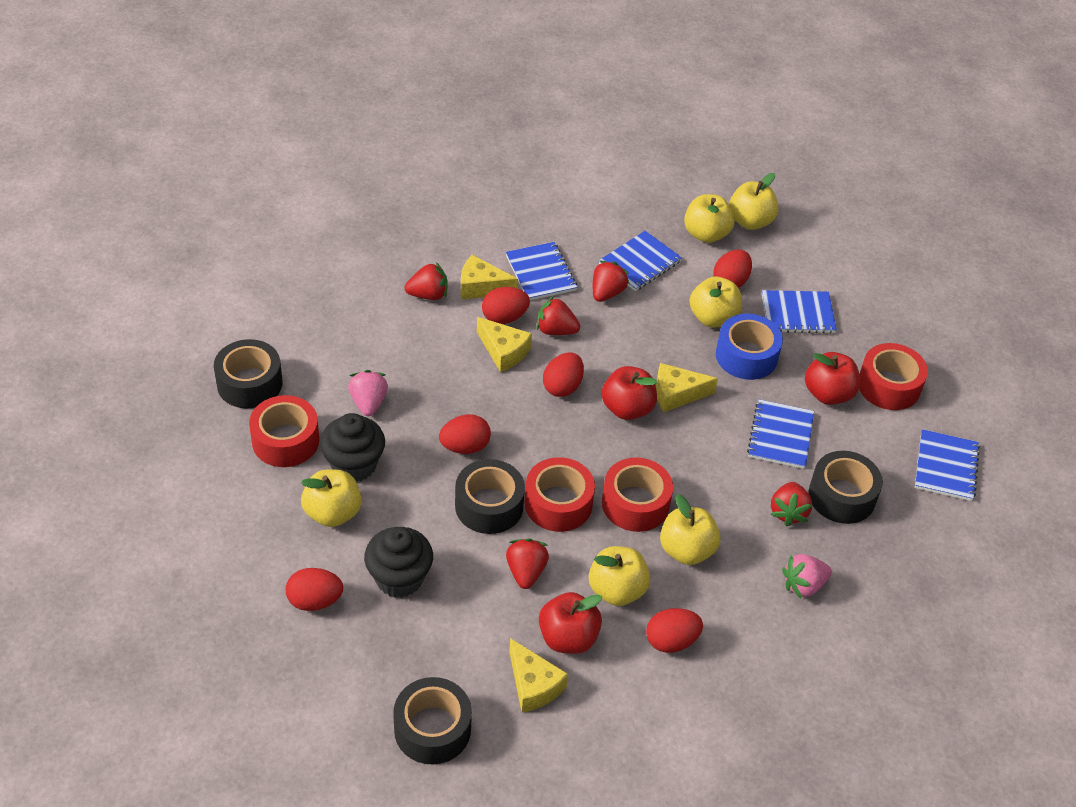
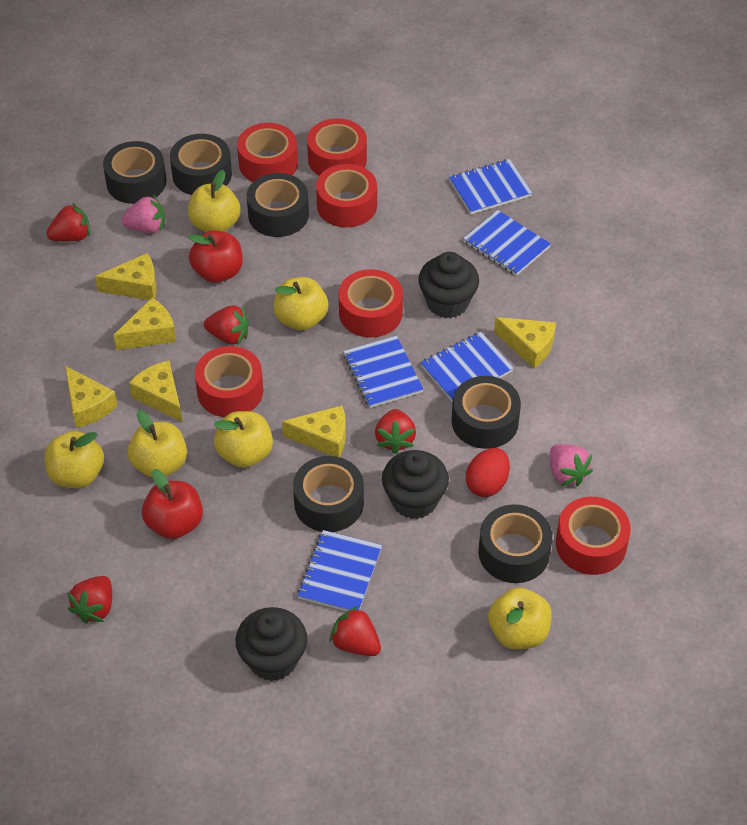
black cupcake: 2 -> 3
black tape: 4 -> 6
blue tape: 1 -> 0
red apple: 3 -> 2
red egg: 6 -> 1
red tape: 4 -> 6
yellow cheese: 4 -> 6

